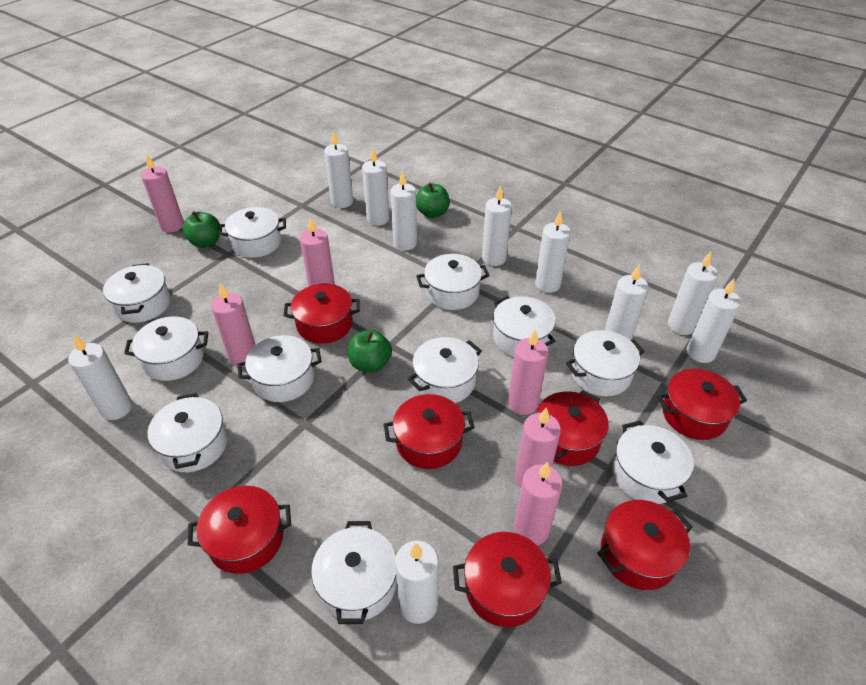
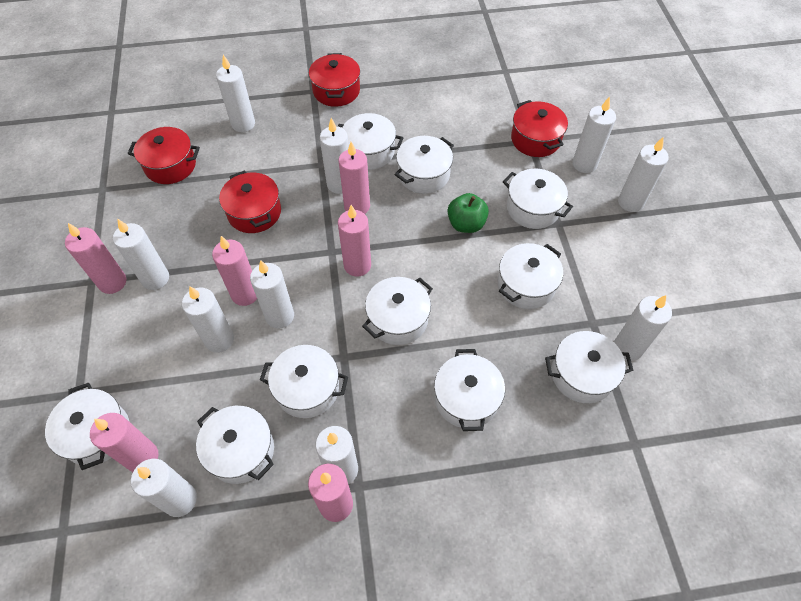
green apple: 3 -> 1
red pot: 7 -> 4
white pot: 11 -> 10

